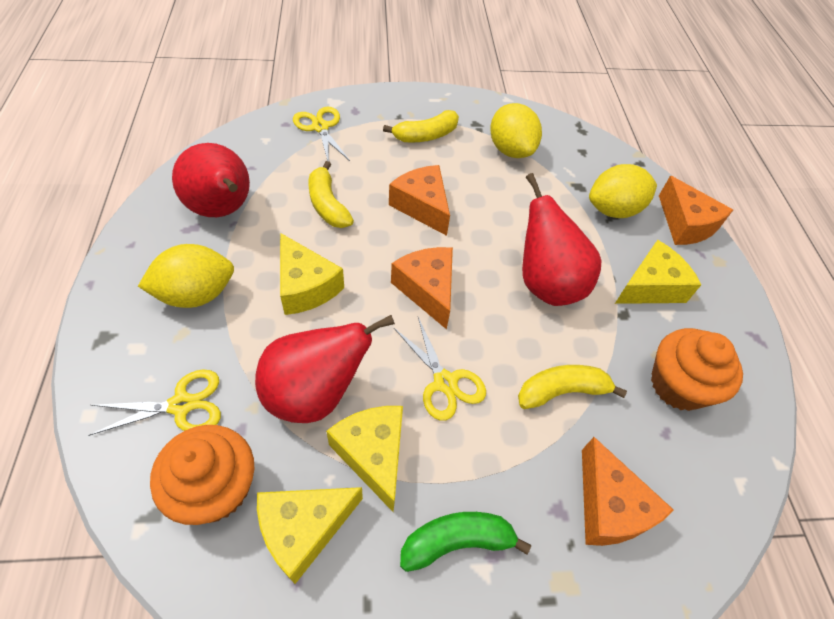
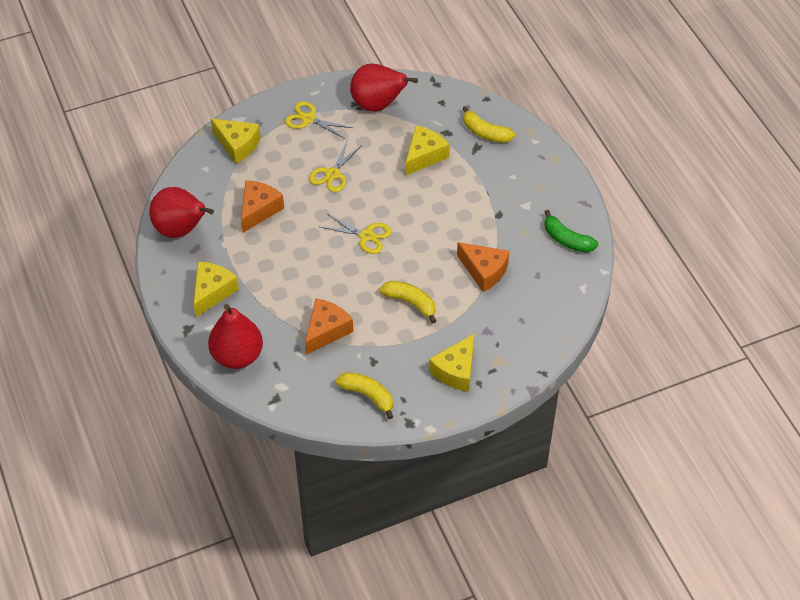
orange cheese: 4 -> 3
orange cupcake: 2 -> 0
yellow lemon: 3 -> 0

